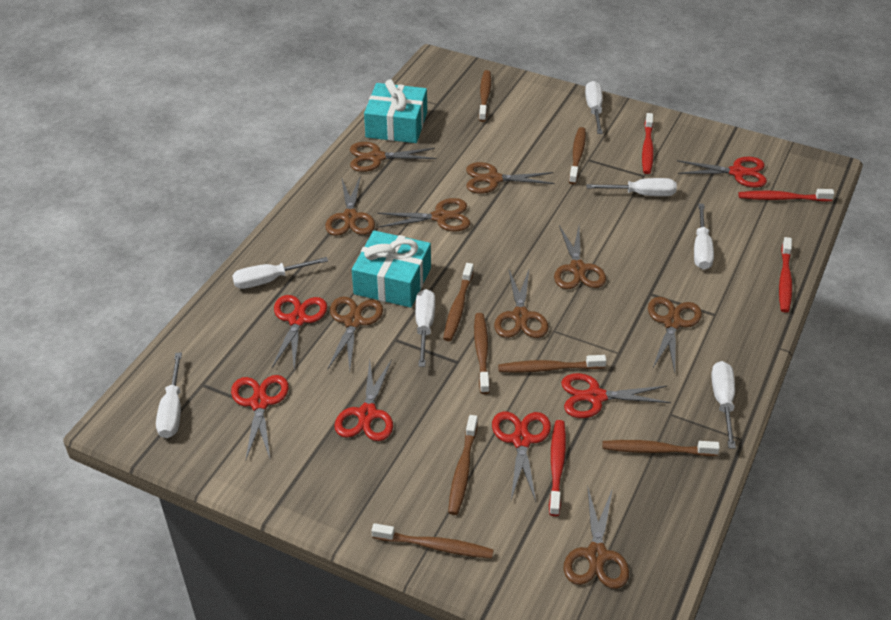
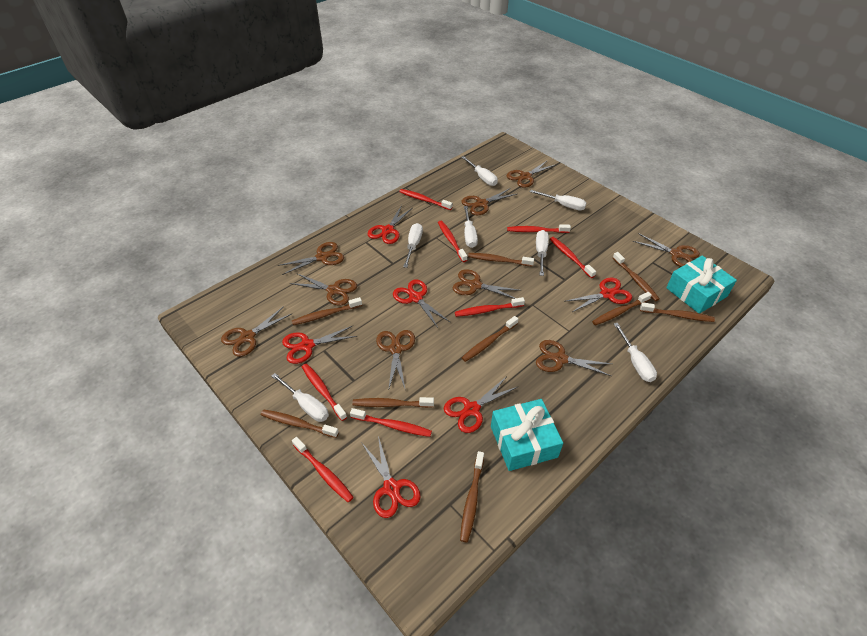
brown toothbrush: 8 -> 9
red toothbrush: 4 -> 8

